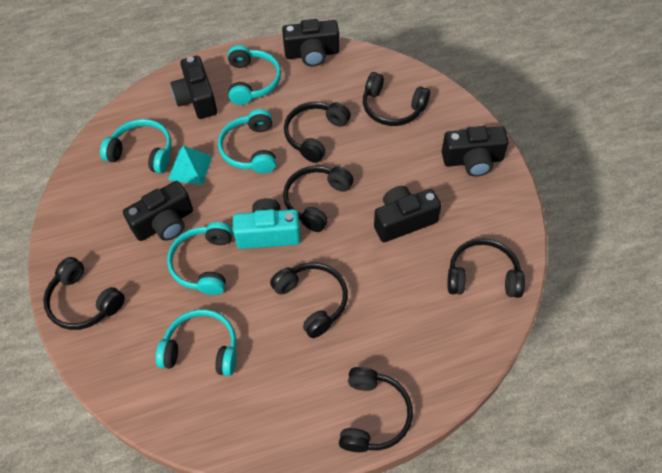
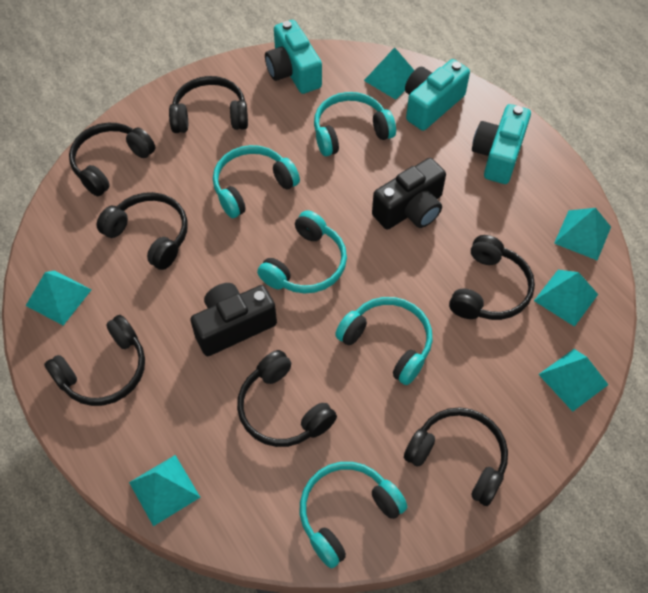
black camera: 5 -> 2
turquoise camera: 1 -> 3
turquoise pyramid: 1 -> 6

